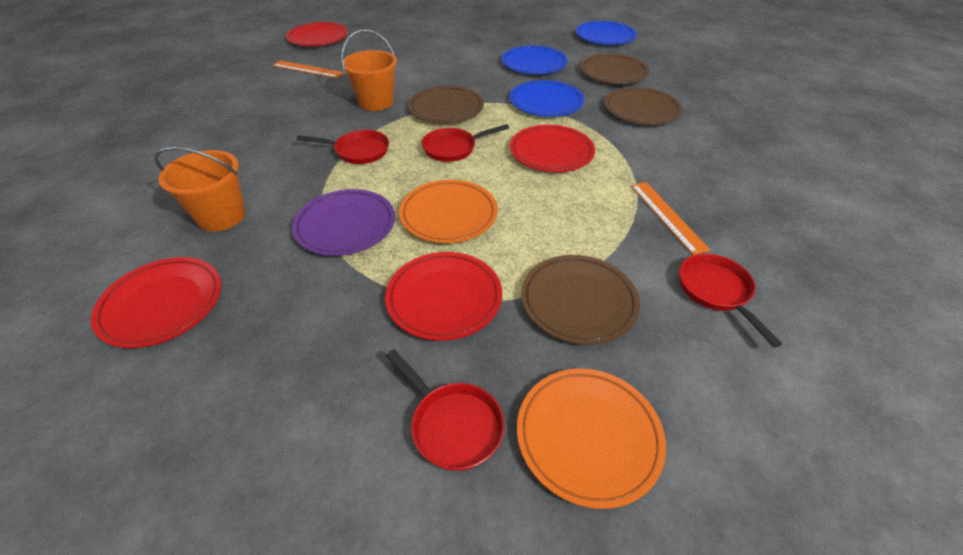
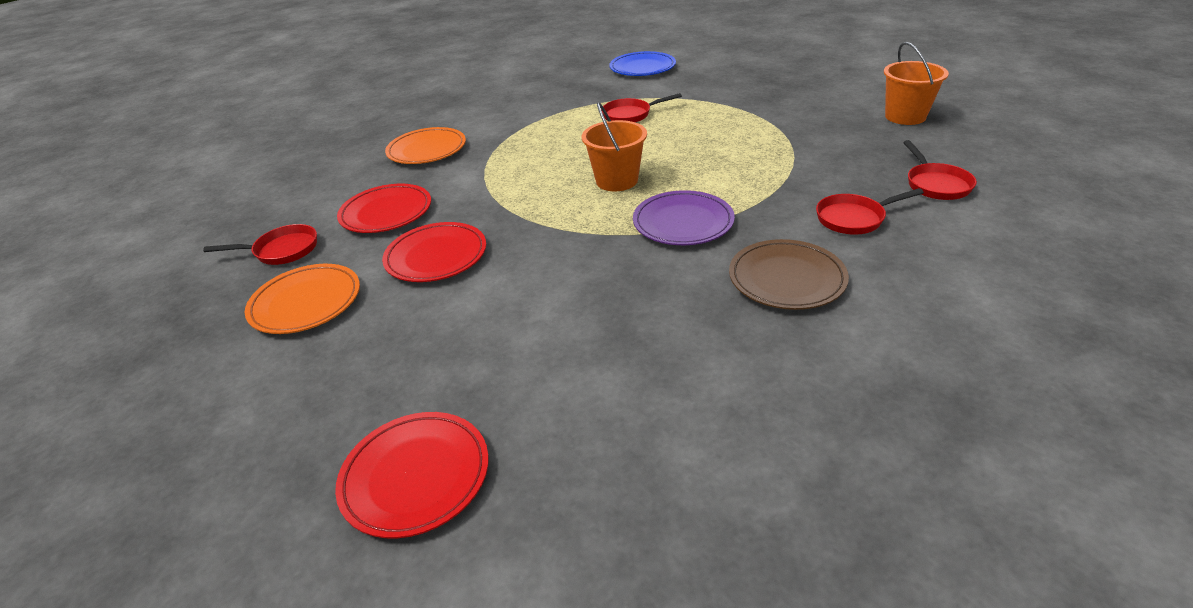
blue plate: 3 -> 1
brown plate: 4 -> 1
orange ruler: 2 -> 0
red plate: 4 -> 3

